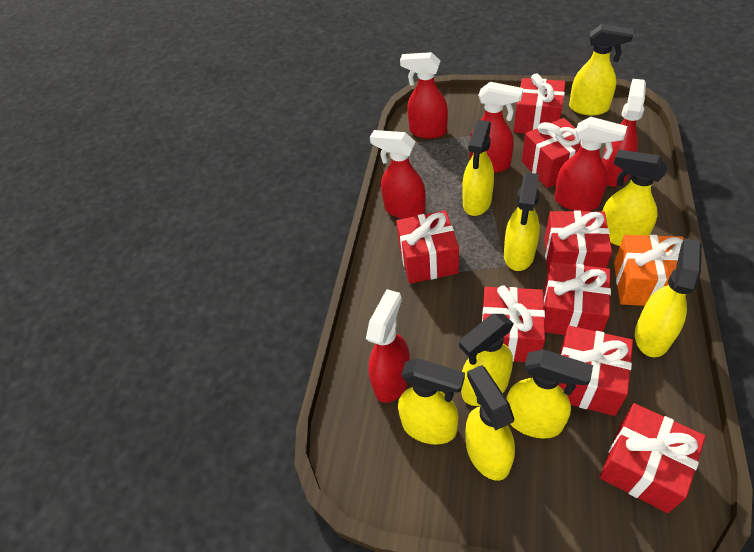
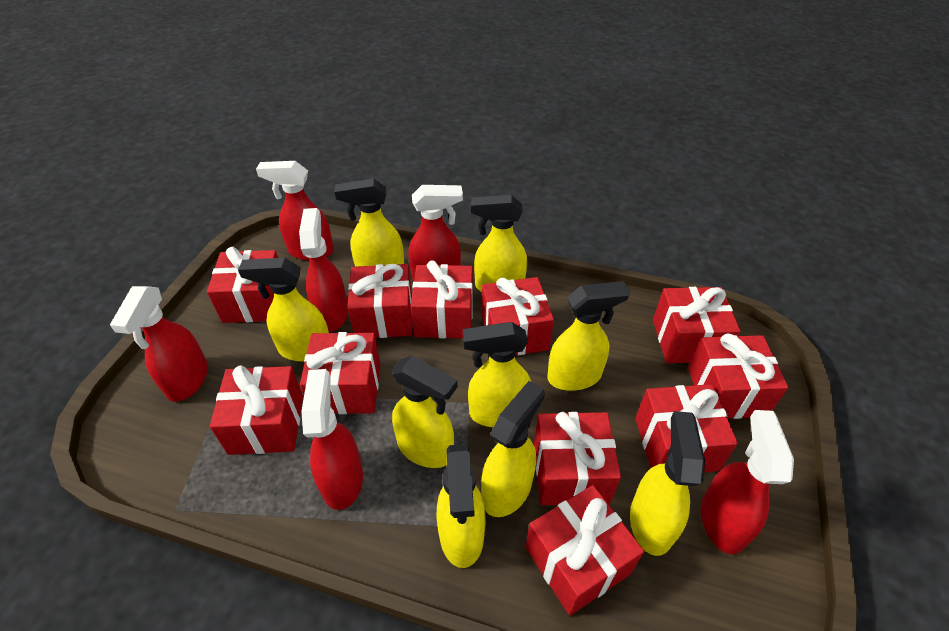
orange gift: 1 -> 0
red gift: 8 -> 11

